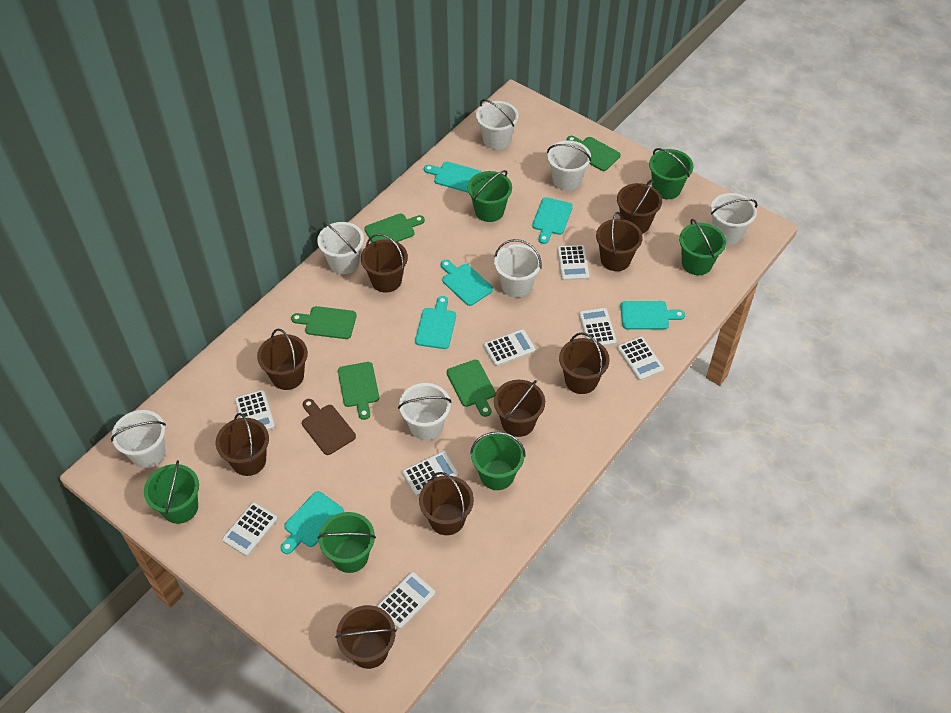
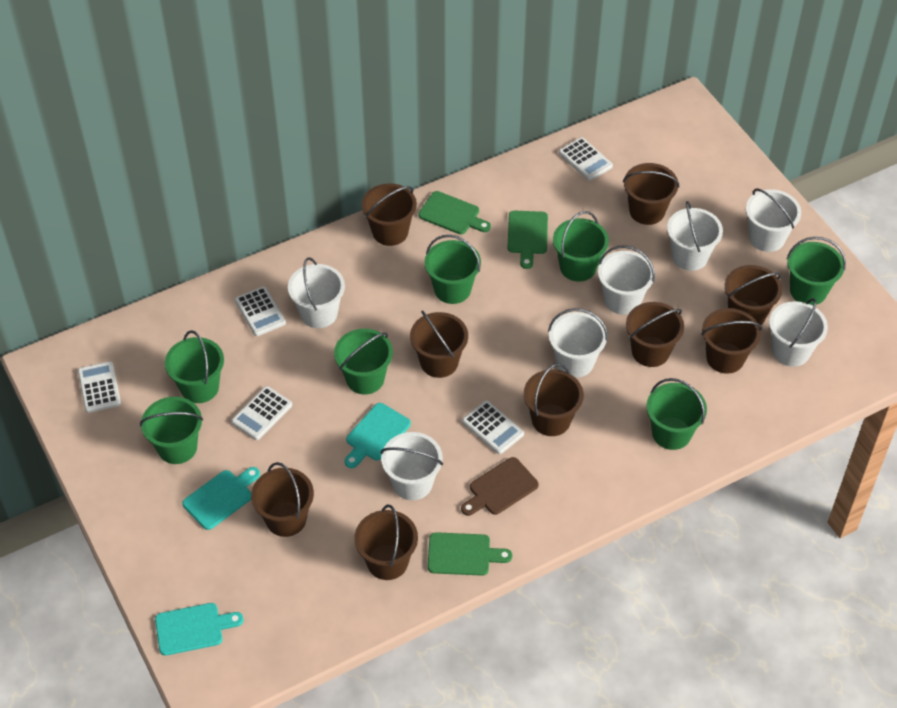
green bucket: 6 -> 7
green cutting board: 5 -> 3
turquoise cutting board: 6 -> 3
white calculator: 8 -> 5

